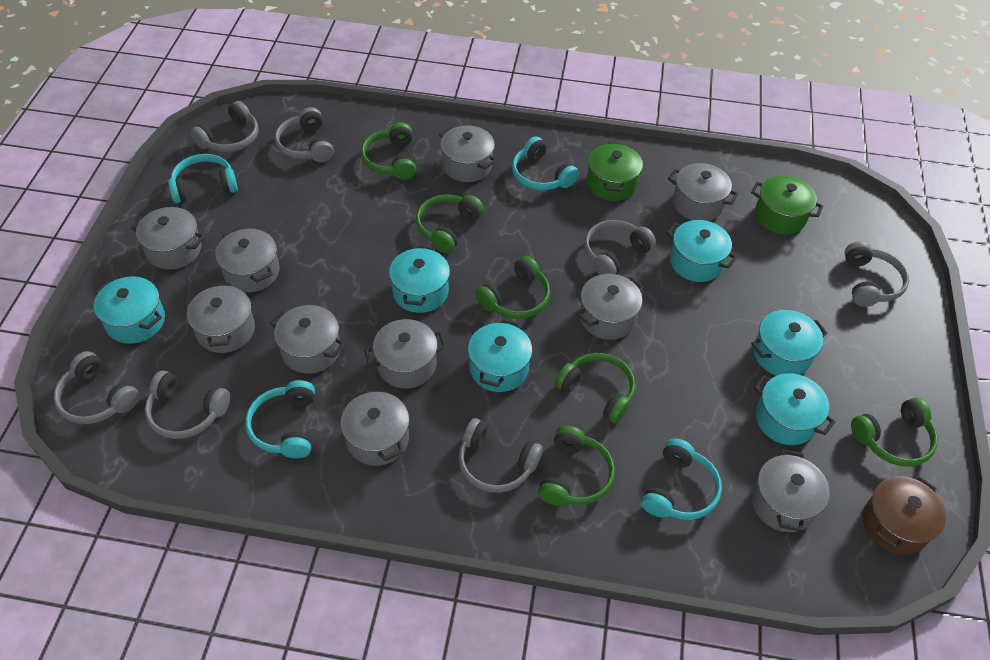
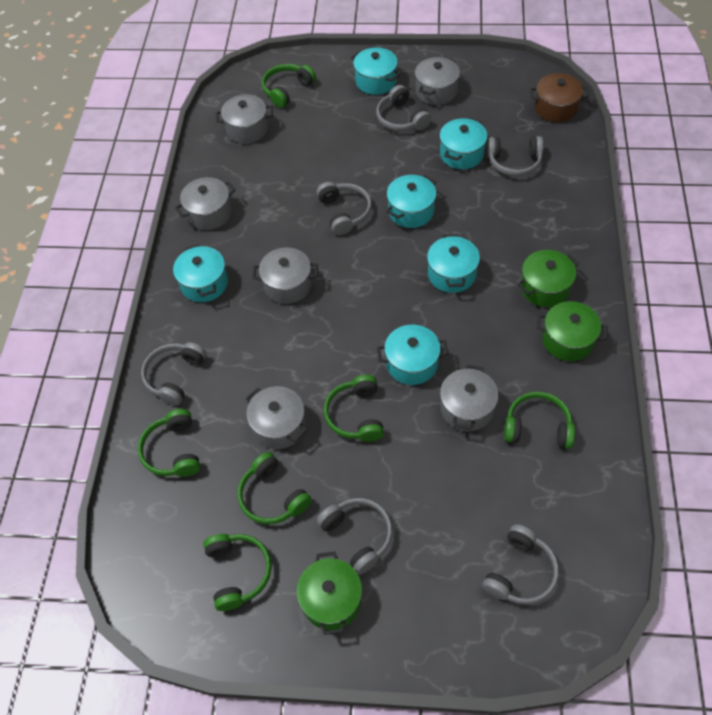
green pot: 2 -> 3
grey headphones: 7 -> 6
grey pot: 10 -> 6
turquoise headphones: 4 -> 0

